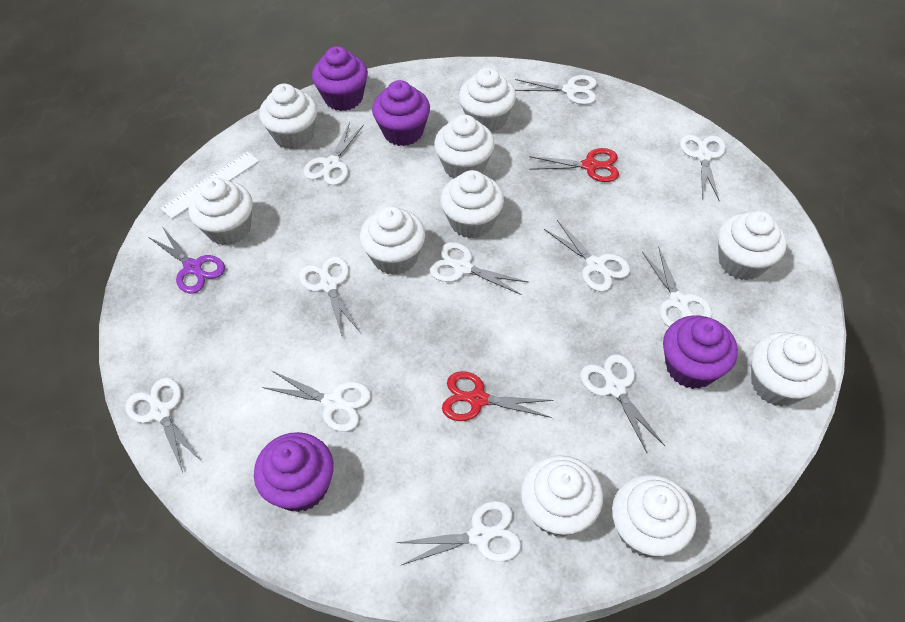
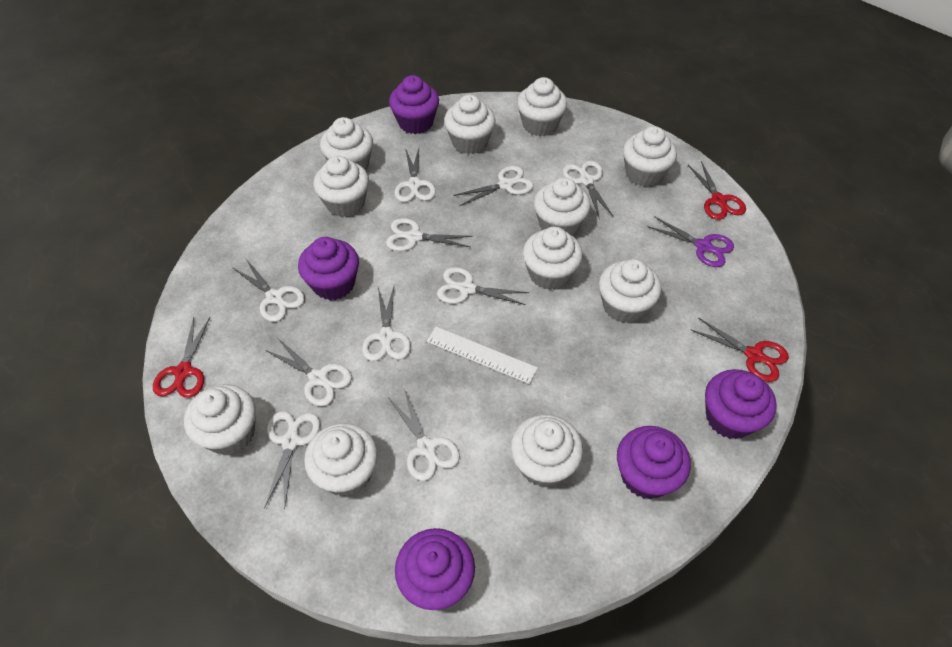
purple cupcake: 4 -> 5
red scissors: 2 -> 3
white cupcake: 10 -> 11
white scissors: 11 -> 10

